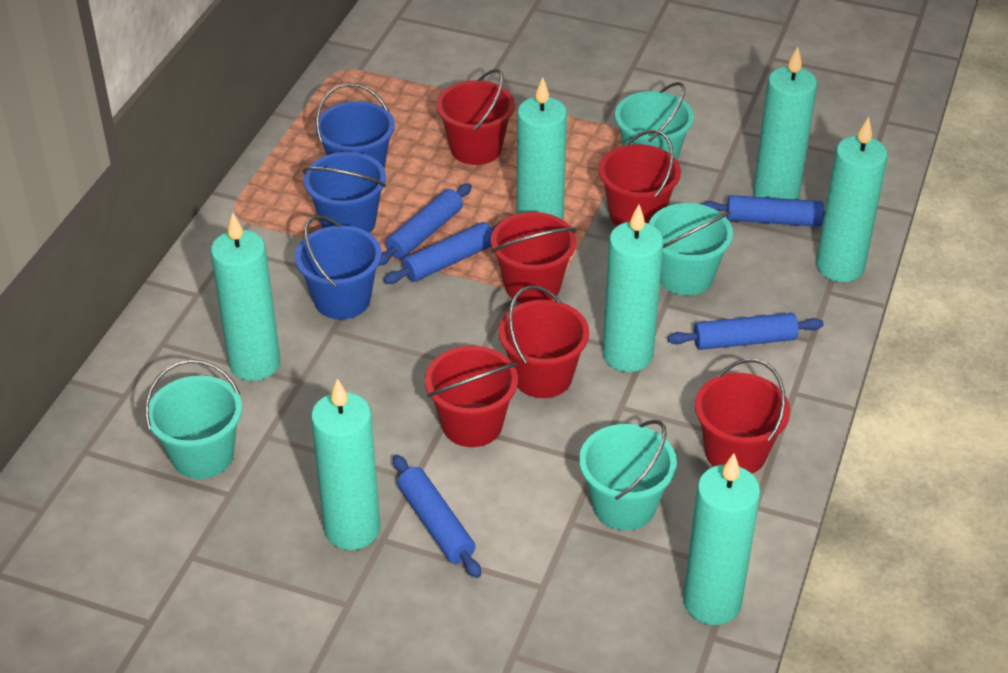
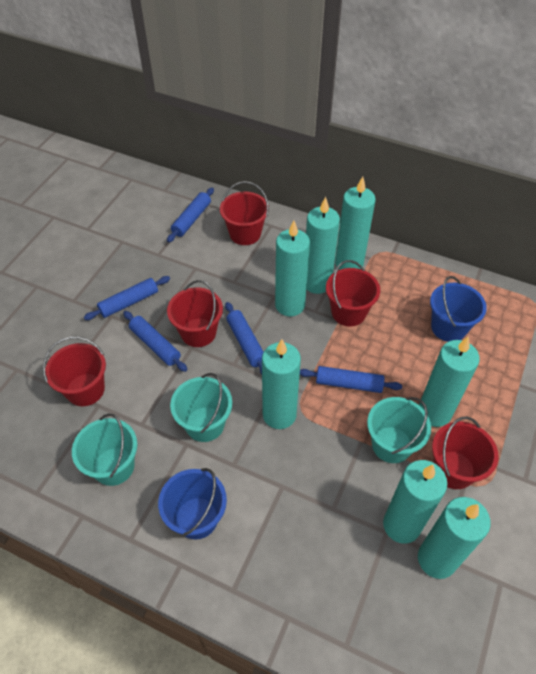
blue bucket: 3 -> 2
red bucket: 6 -> 5
turquoise bucket: 4 -> 3

